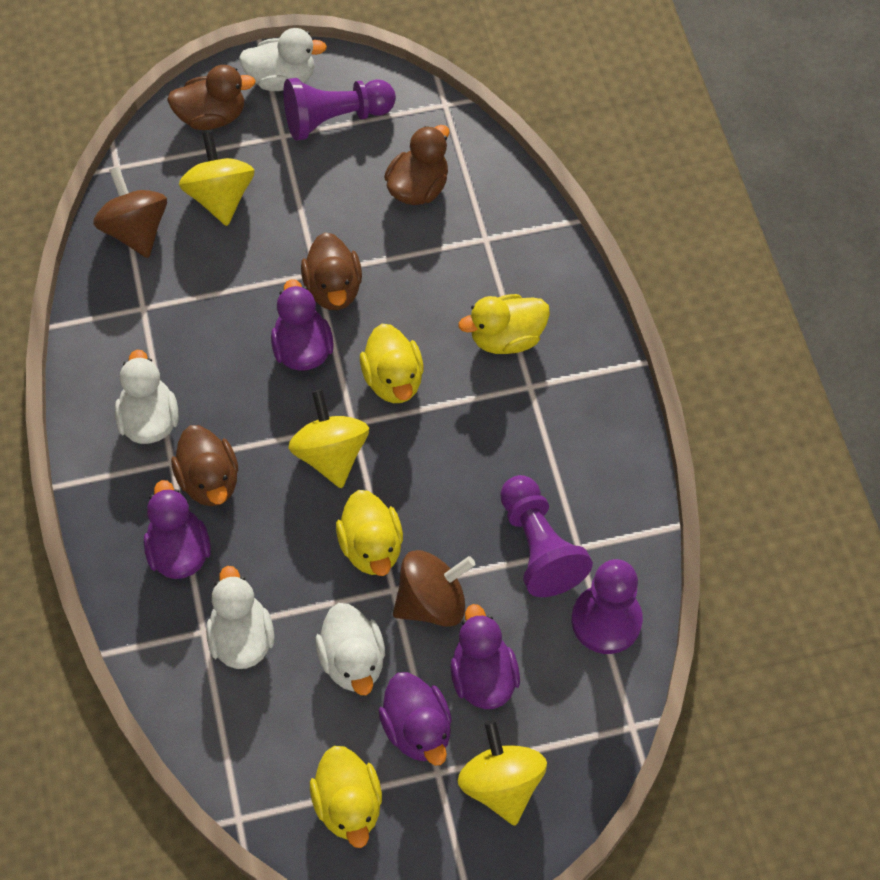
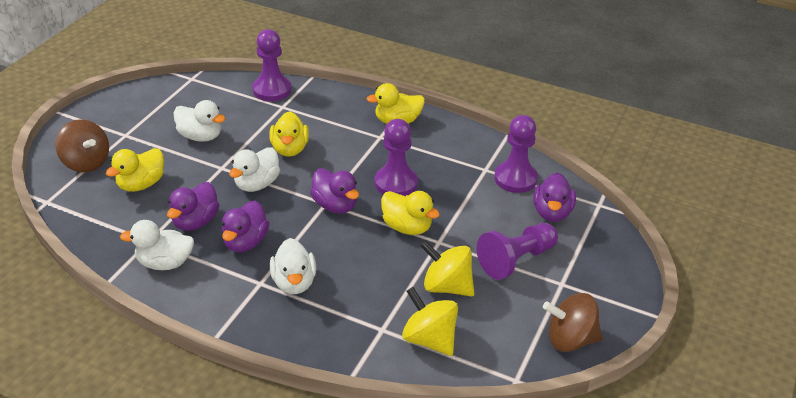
brown duck: 4 -> 0
purple pawn: 3 -> 4
yellow spinning top: 3 -> 2

